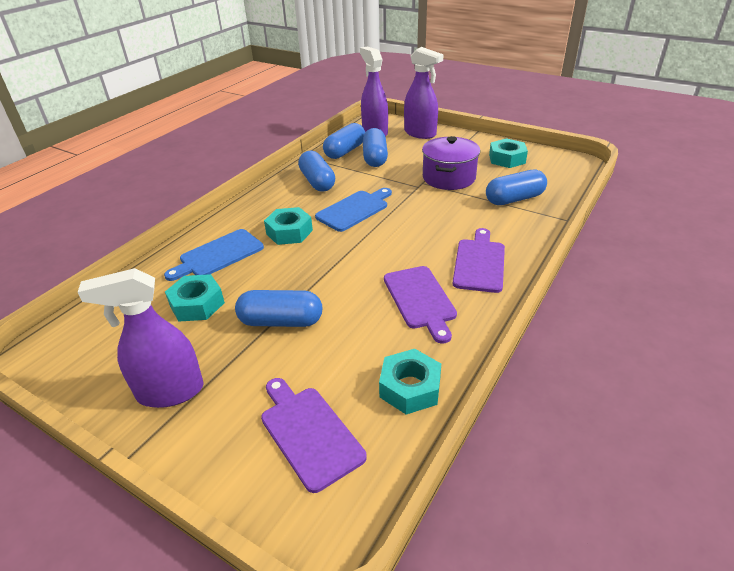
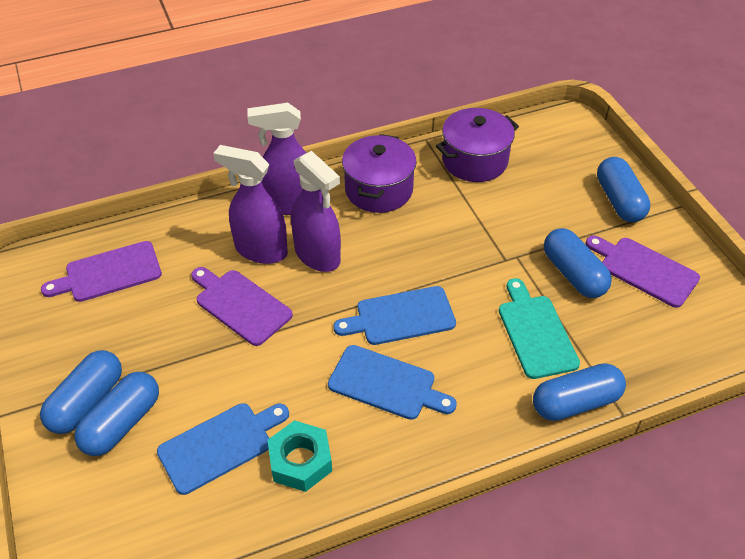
blue cutting board: 2 -> 3
purple pot: 1 -> 2
turquoise cutting board: 0 -> 1
turquoise nut: 4 -> 1

